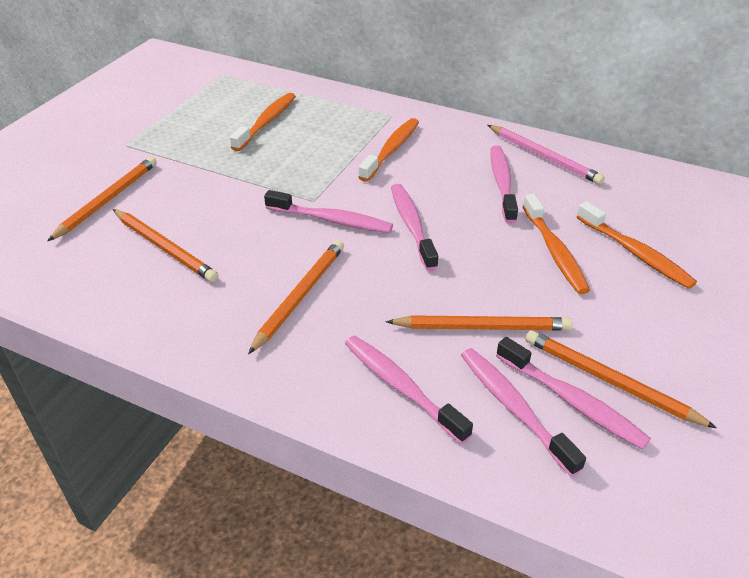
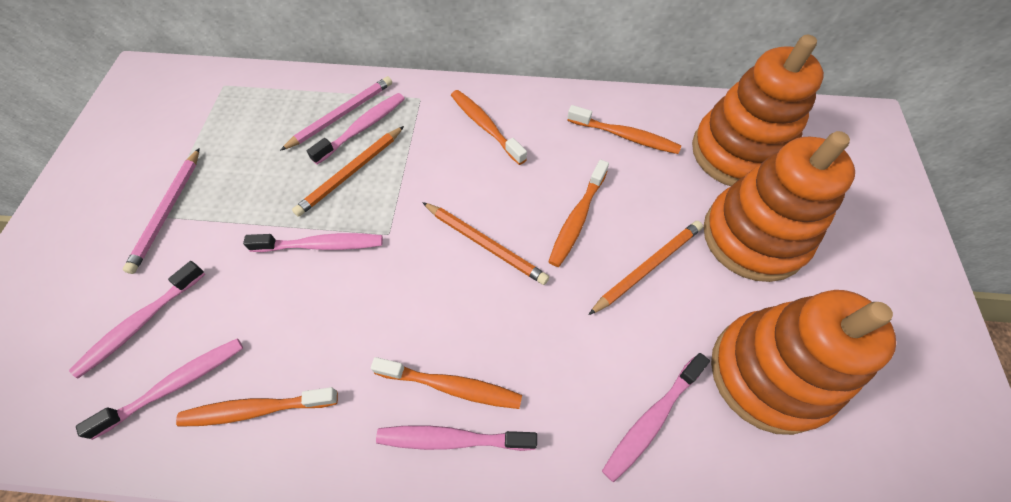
orange pencil: 5 -> 3
orange stacking toy: 0 -> 3
orange toothbrush: 4 -> 5
pink pencil: 1 -> 2

